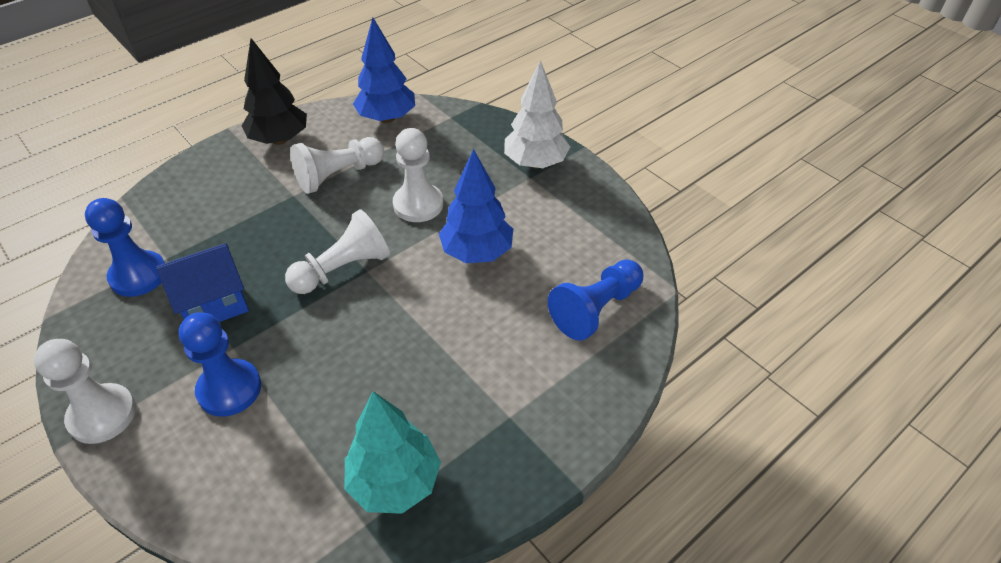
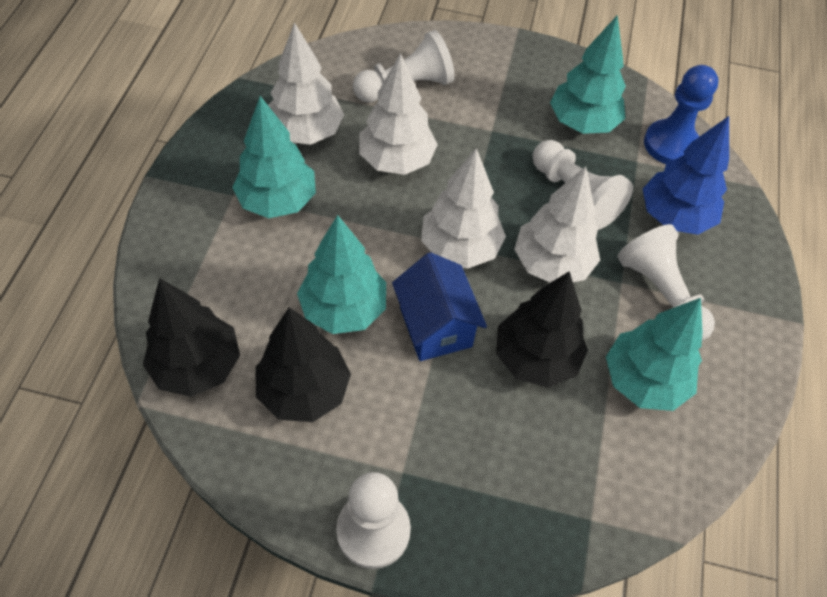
black tree: 1 -> 3
blue pawn: 3 -> 1
blue tree: 2 -> 1
turquoise tree: 1 -> 4
white tree: 1 -> 4

